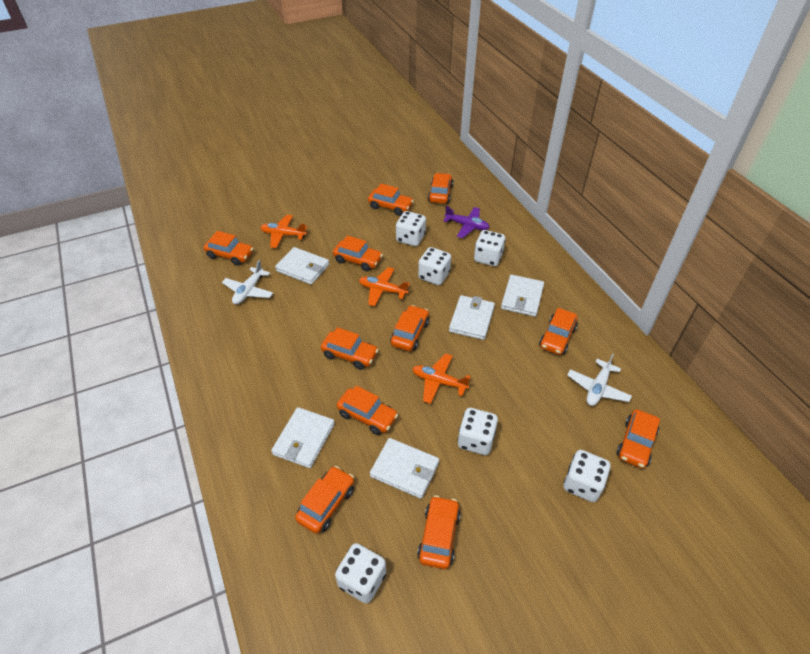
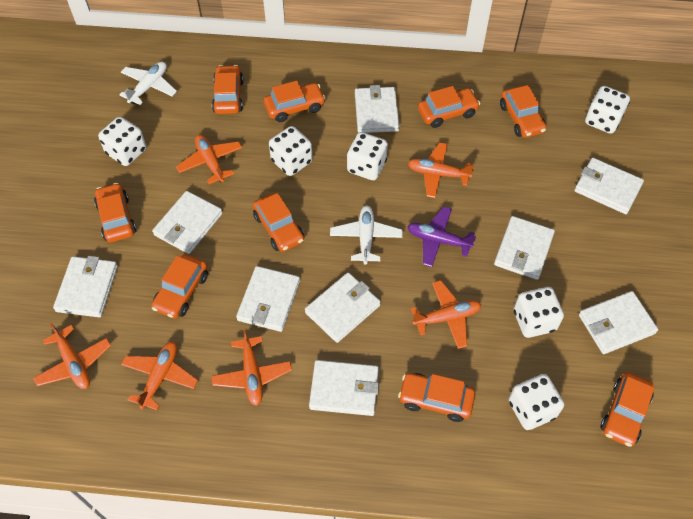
orange car: 11 -> 9
orange plane: 3 -> 6
white wallet: 5 -> 9

